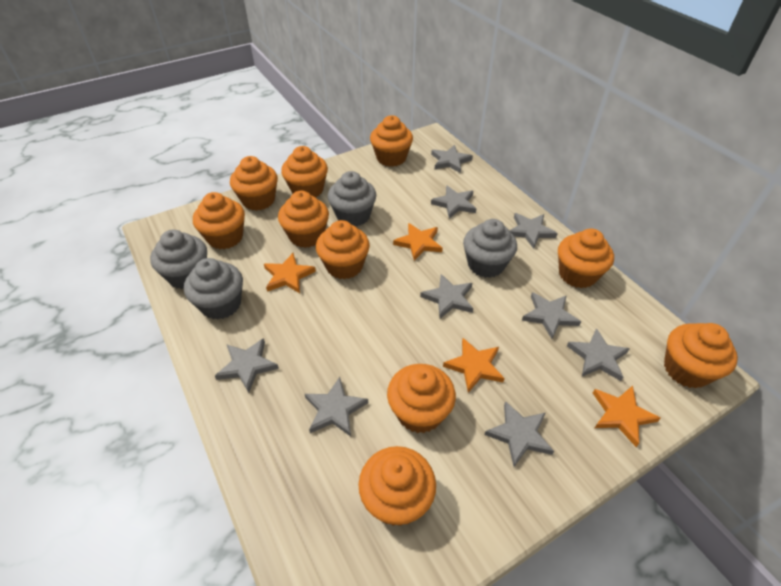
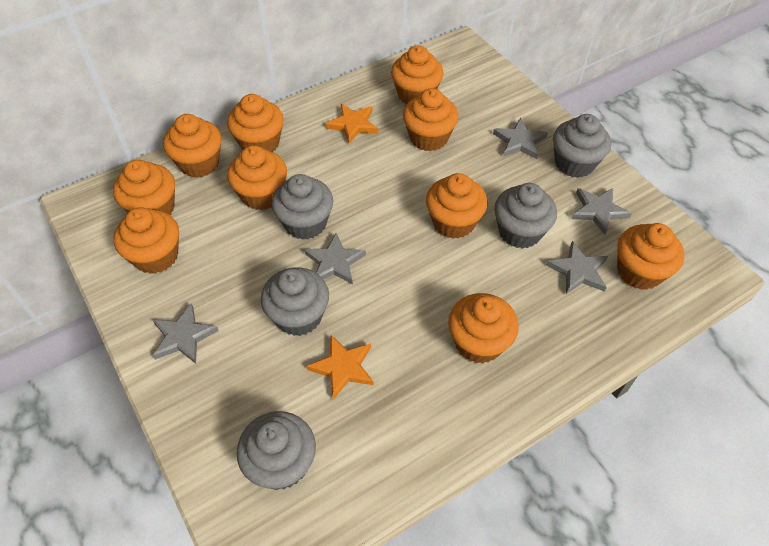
grey cupcake: 4 -> 5
grey star: 9 -> 5
orange star: 4 -> 2

